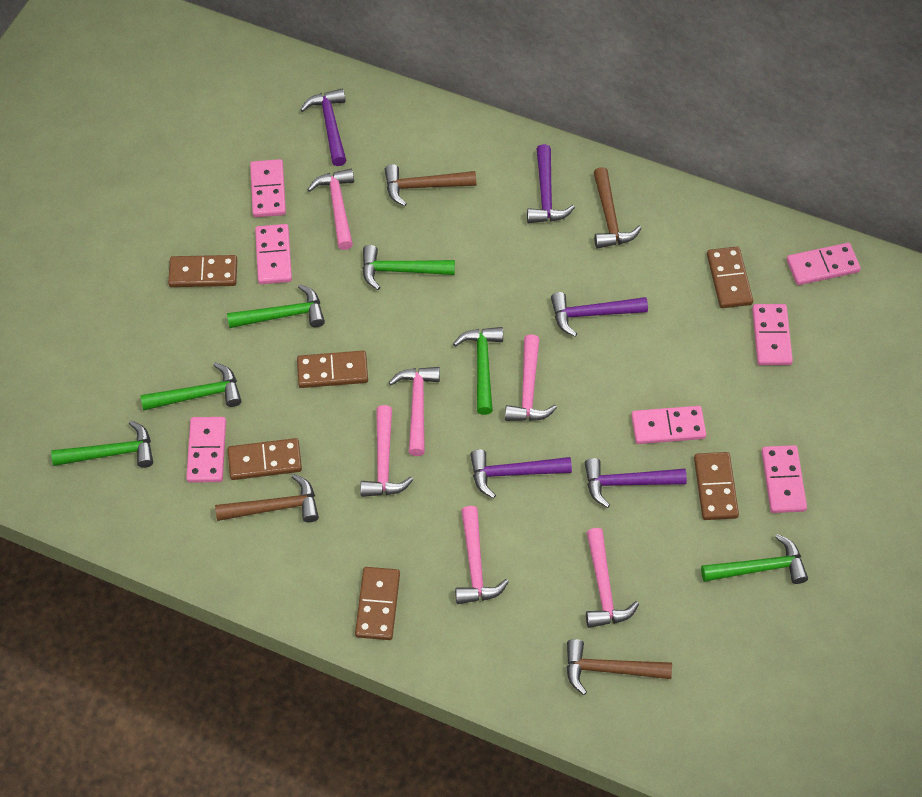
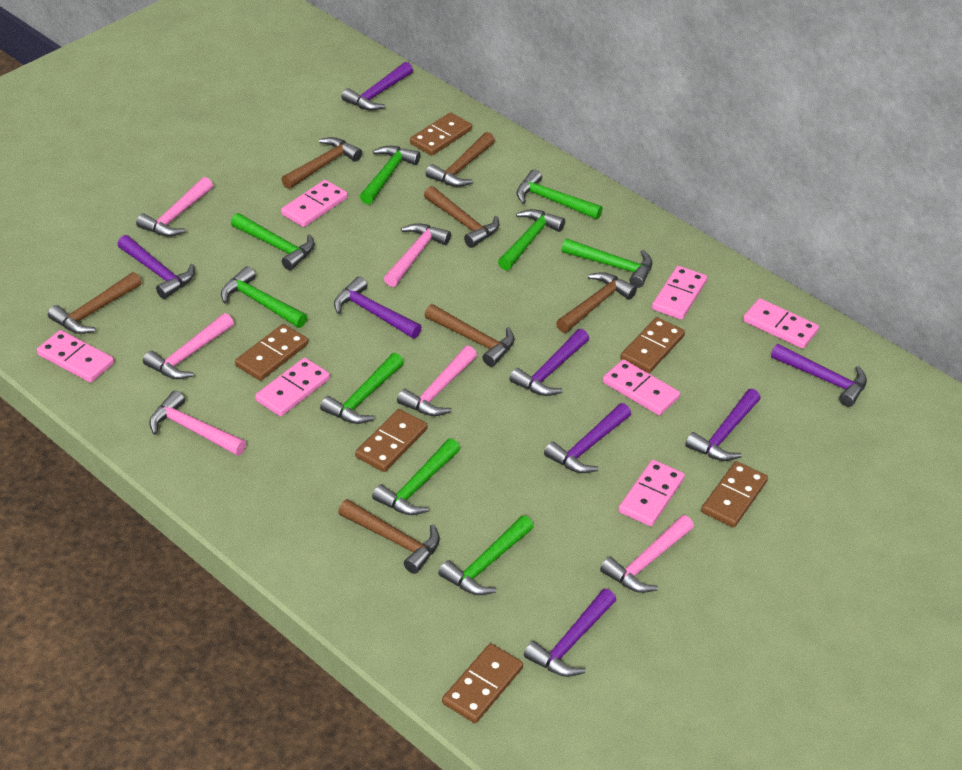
brown hammer: 4 -> 7
green hammer: 6 -> 9
purple hammer: 5 -> 8

